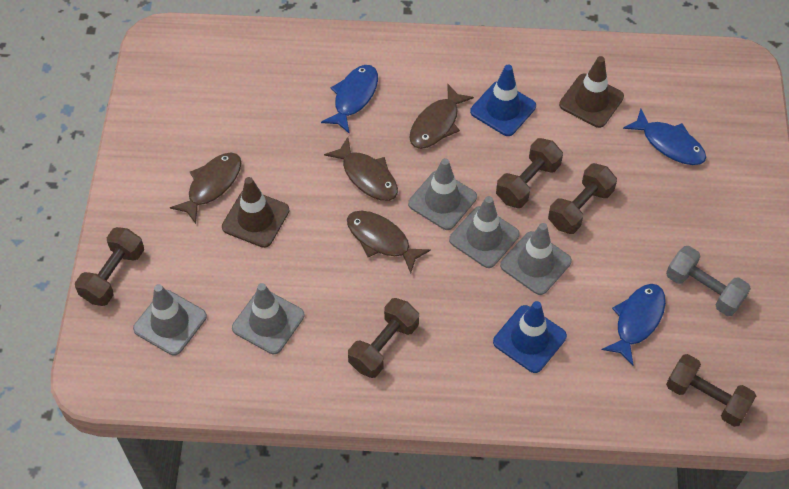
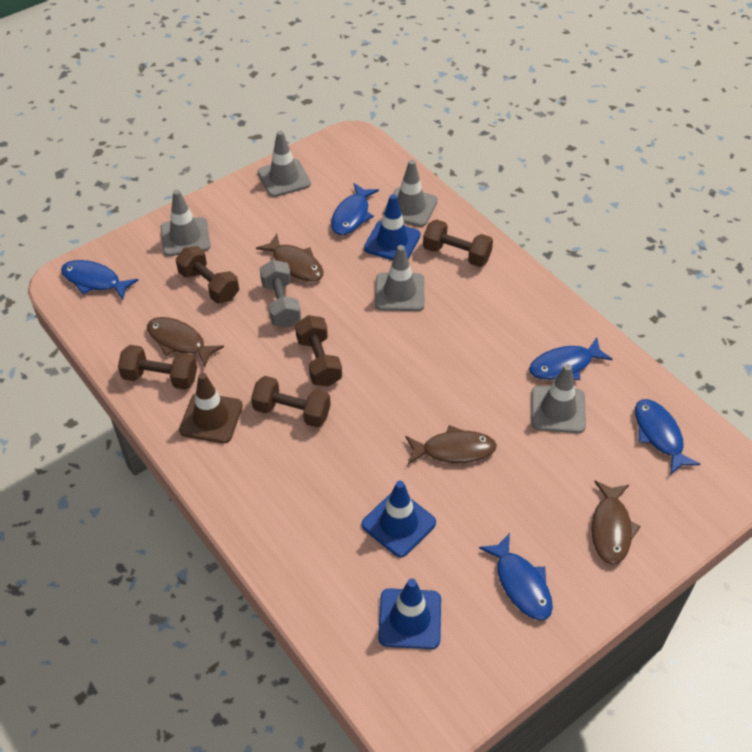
blue fish: 3 -> 5
blue traffic cone: 2 -> 3
brown traffic cone: 2 -> 1

